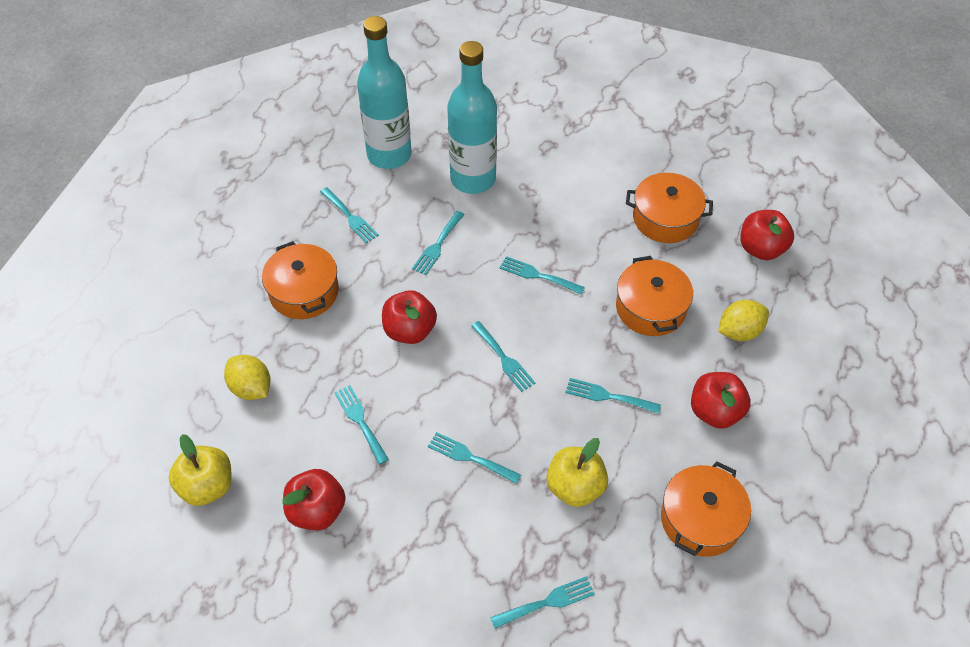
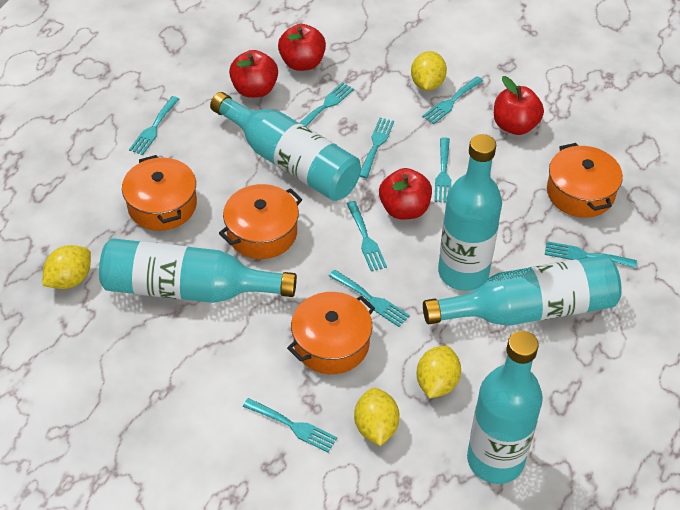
turquoise bottle: 2 -> 5
turquoise fork: 8 -> 9
yellow apple: 2 -> 0
yellow lemon: 2 -> 4

